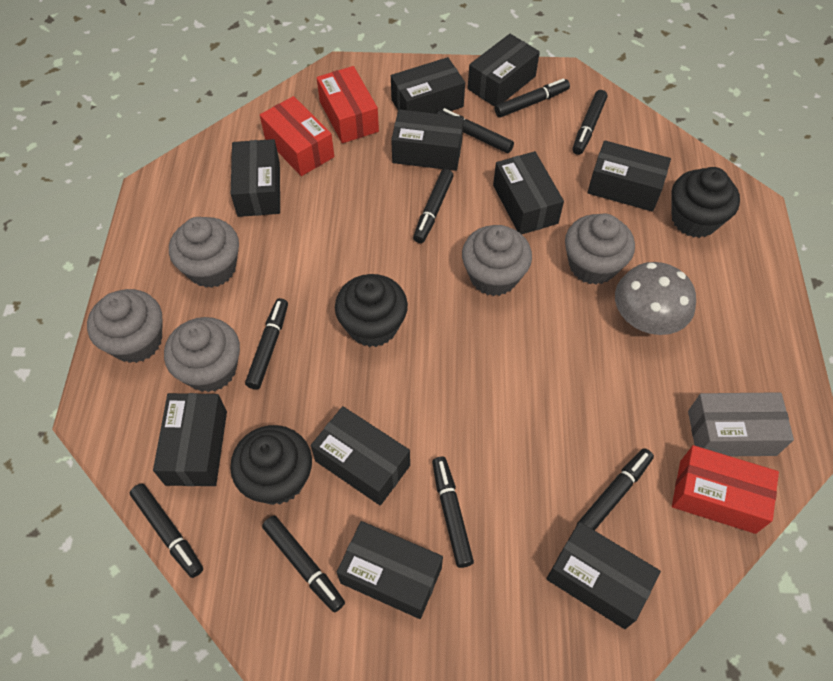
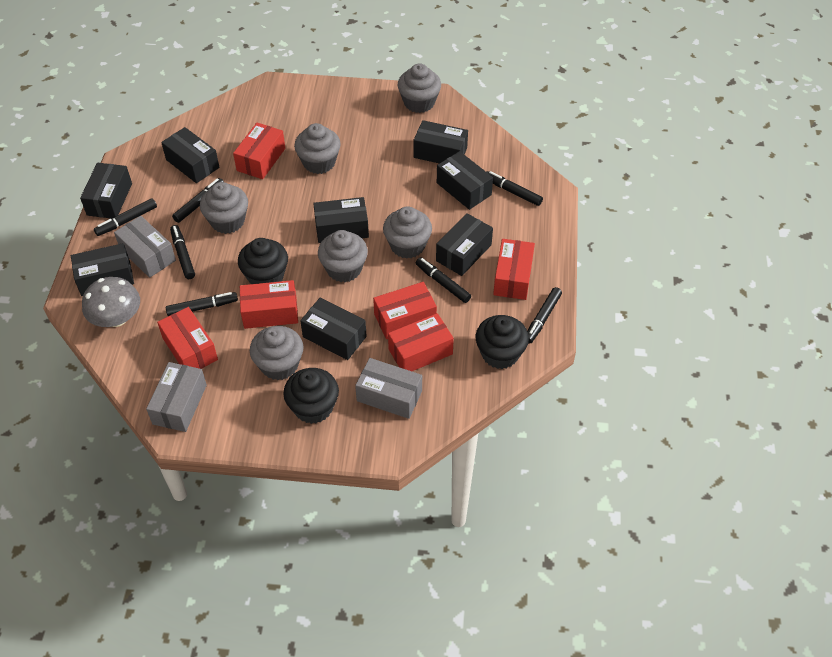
black box: 10 -> 8
black marker: 9 -> 7
grey box: 1 -> 3
grey cupcake: 5 -> 6
red box: 3 -> 6

